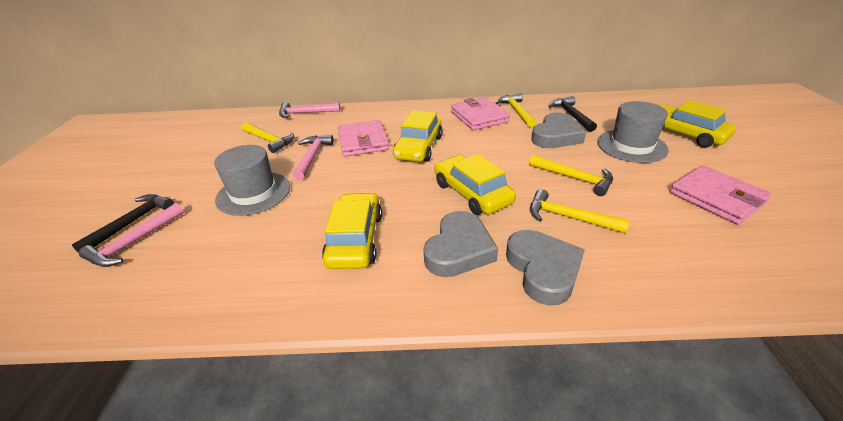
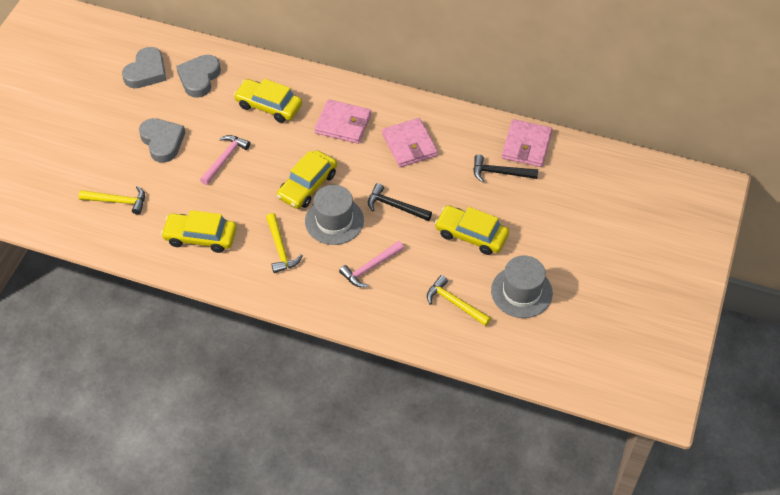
pink hammer: 3 -> 2
yellow hammer: 4 -> 3

